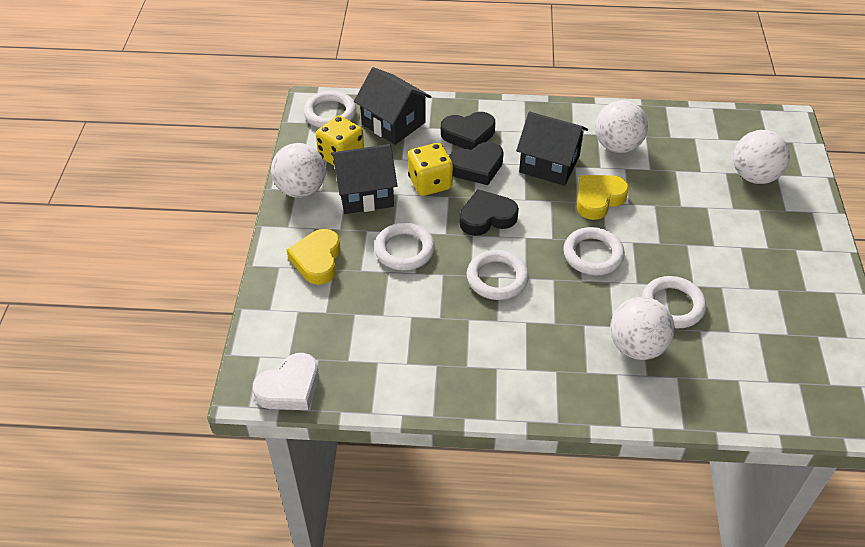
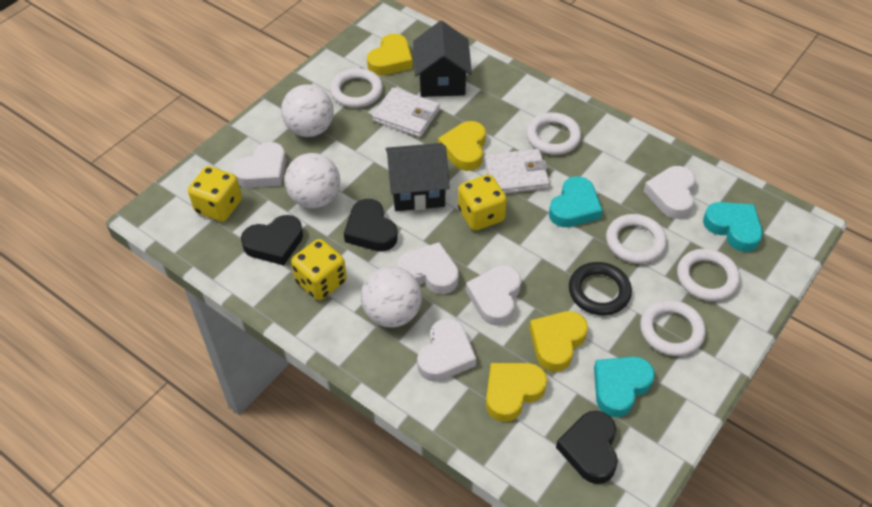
black house: 3 -> 2
black ring: 0 -> 1
turquoise heart: 0 -> 3
white ball: 4 -> 3
white heart: 1 -> 5
white wallet: 0 -> 2
yellow dice: 2 -> 3
yellow heart: 2 -> 4

